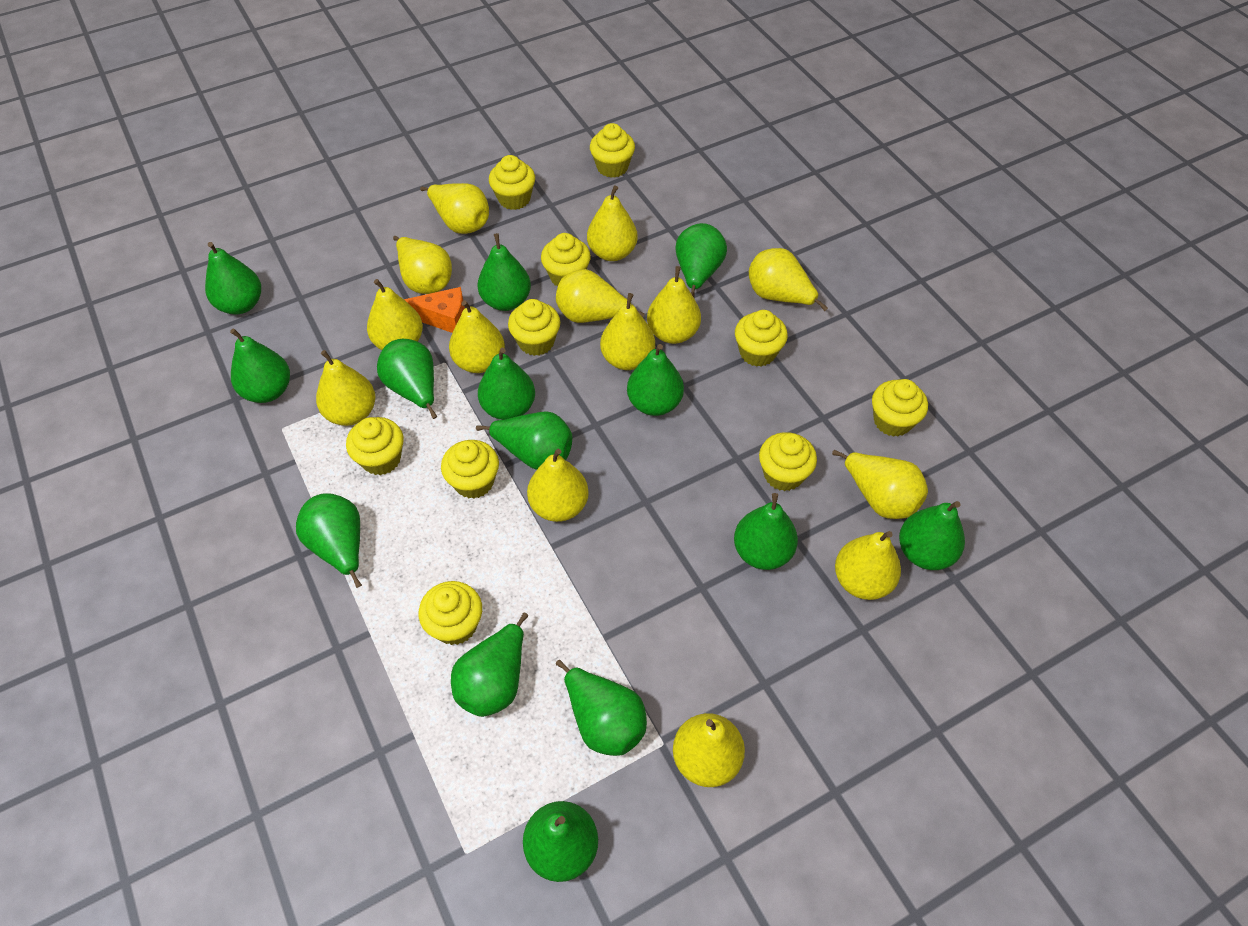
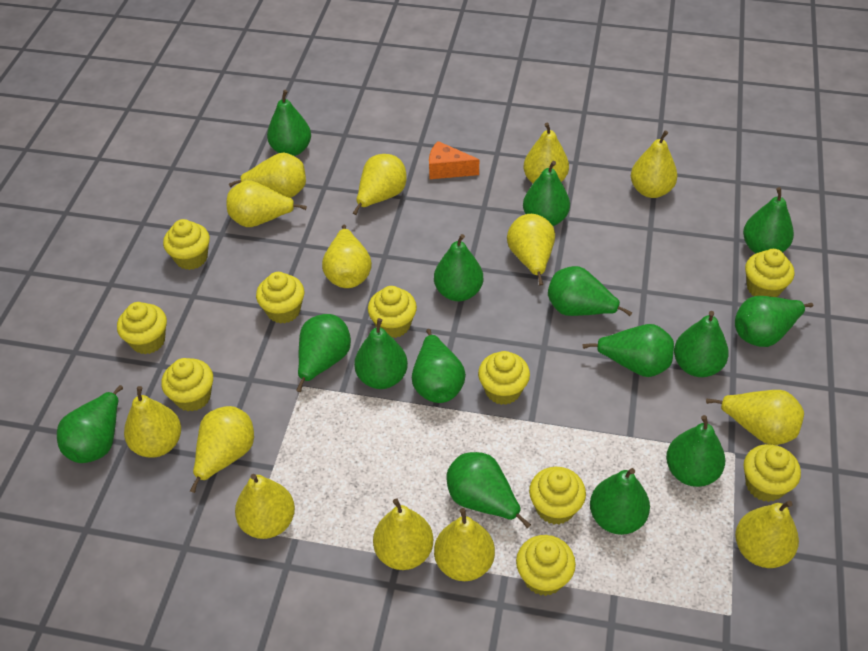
green pear: 14 -> 15

